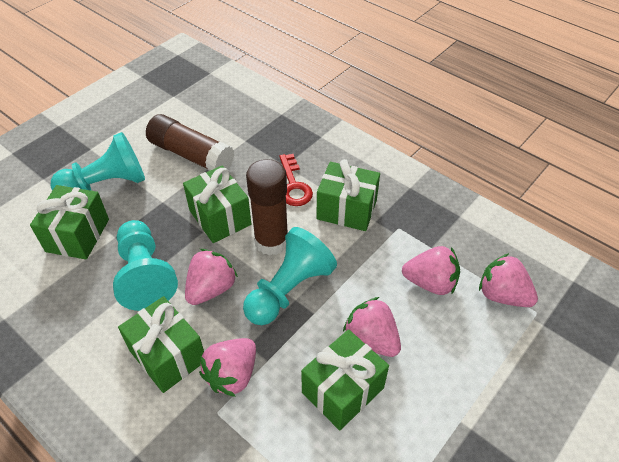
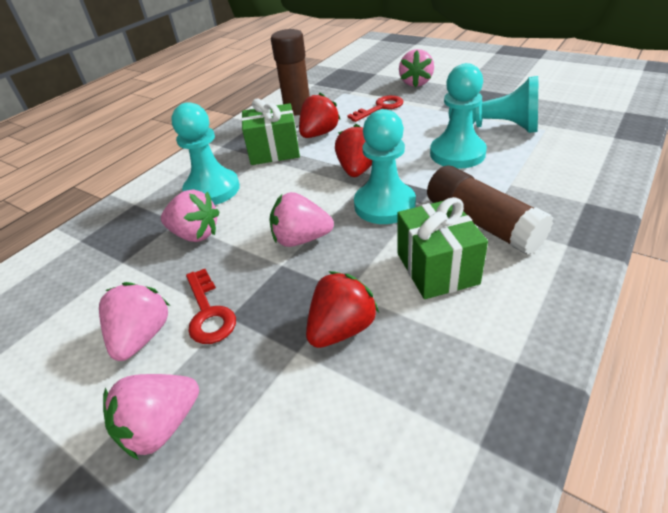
green gift: 5 -> 2
red key: 1 -> 2
red strawberry: 0 -> 3
turquoise pawn: 3 -> 4

